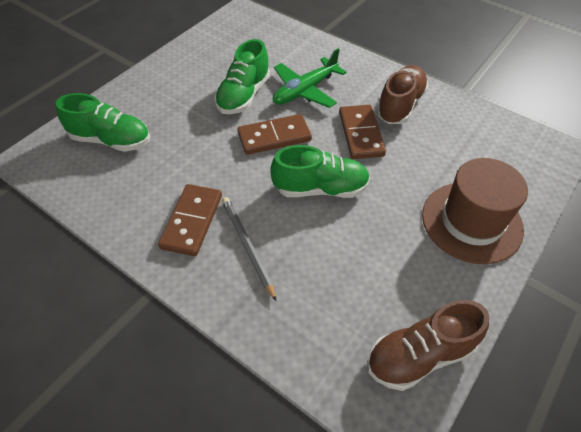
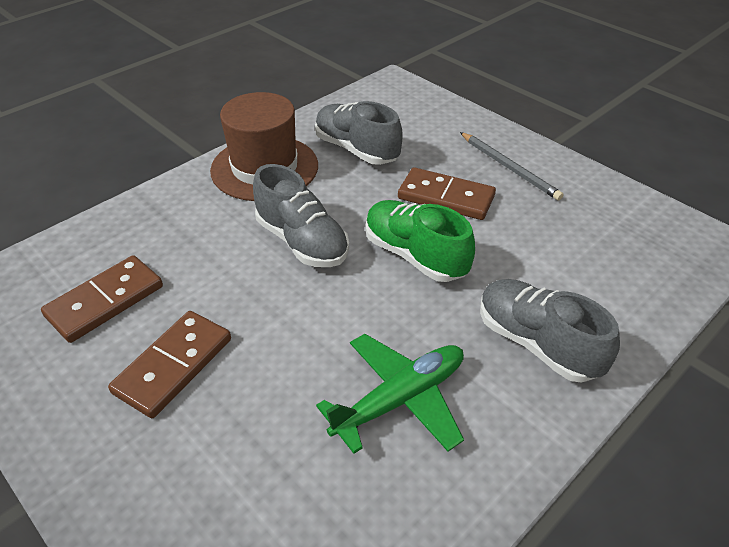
brown shoe: 2 -> 0
green shoe: 3 -> 1
grey shoe: 0 -> 3

